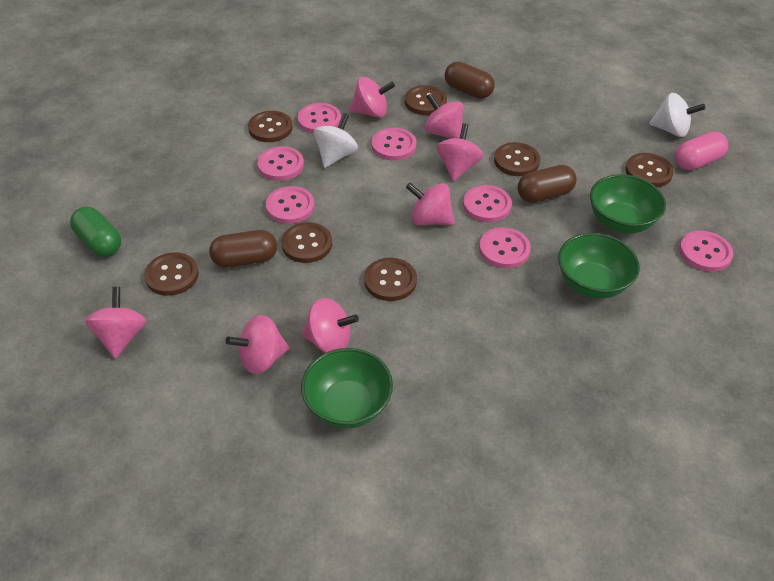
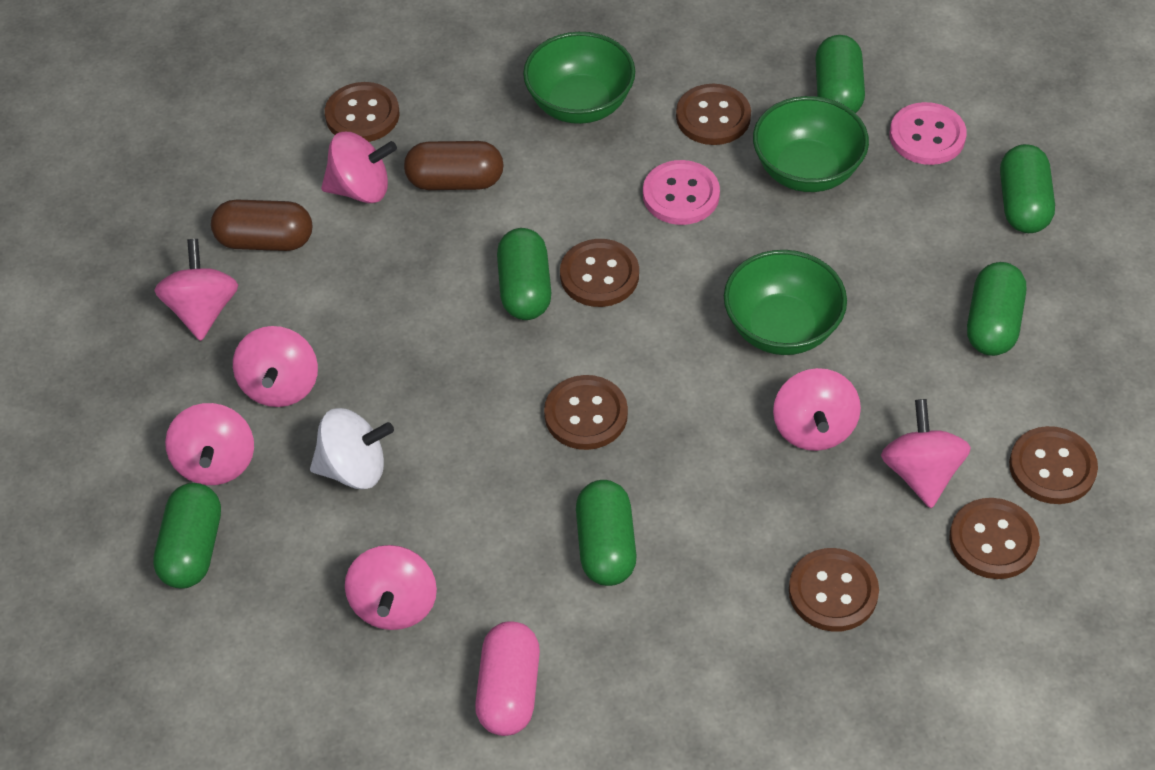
brown capsule: 3 -> 2
green capsule: 1 -> 6
pink button: 7 -> 2
white spinning top: 2 -> 1

